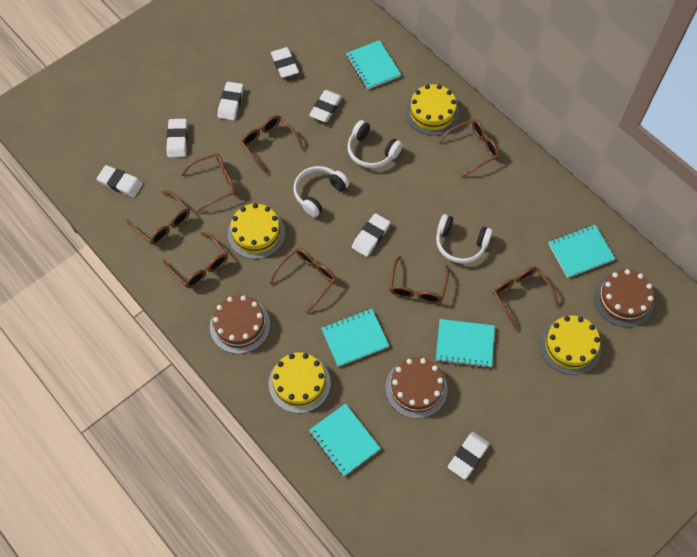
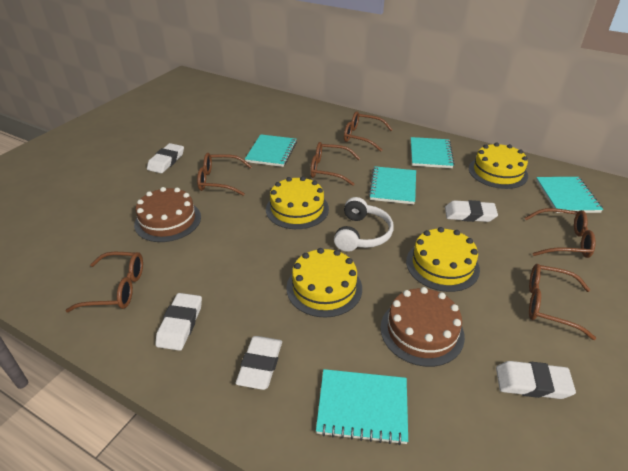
brown cake: 3 -> 2
brown glasses: 8 -> 6
white eraser: 7 -> 5
white headphones: 3 -> 1

